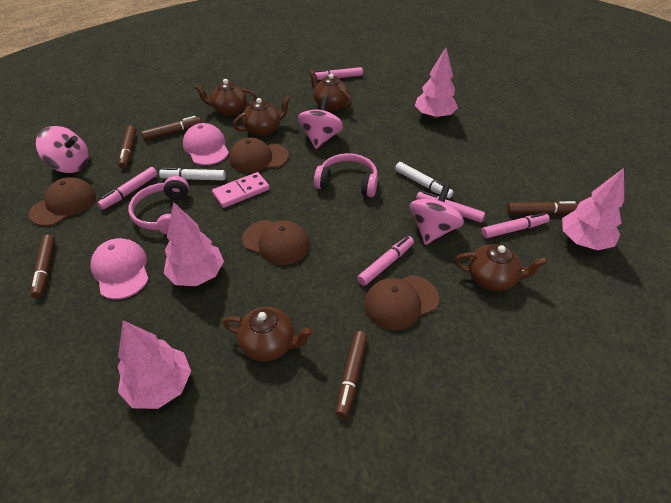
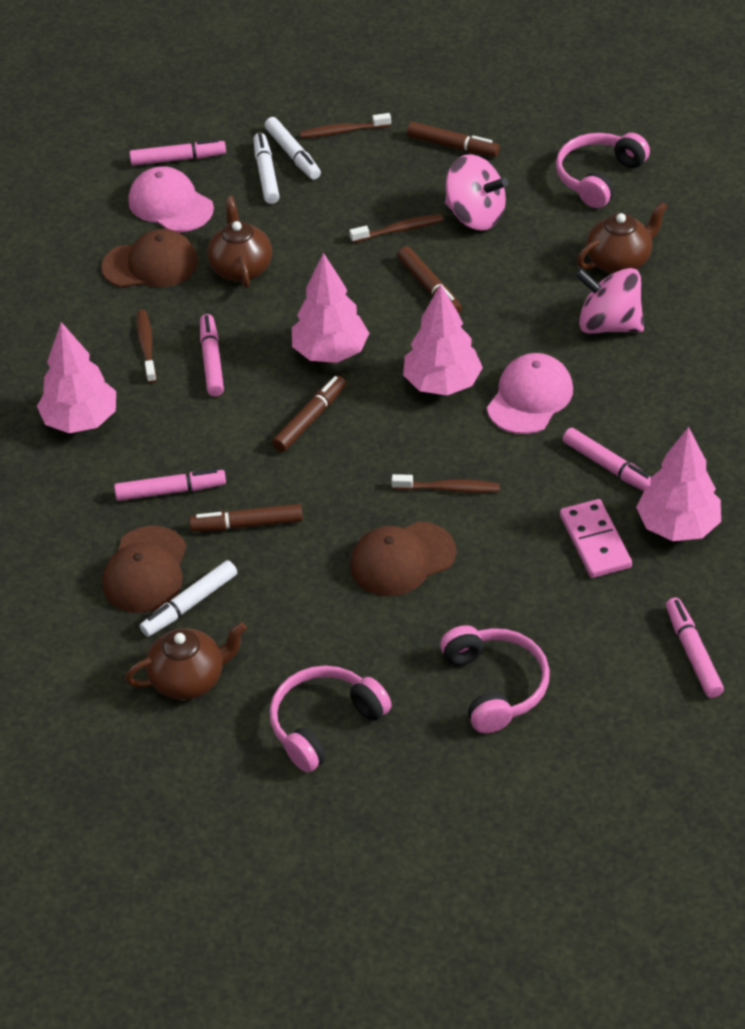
brown cap: 4 -> 3
brown marker: 5 -> 4
brown teapot: 5 -> 3
brown toothbrush: 0 -> 4
pink headphones: 2 -> 3
pink spinning top: 3 -> 2
white marker: 2 -> 3

